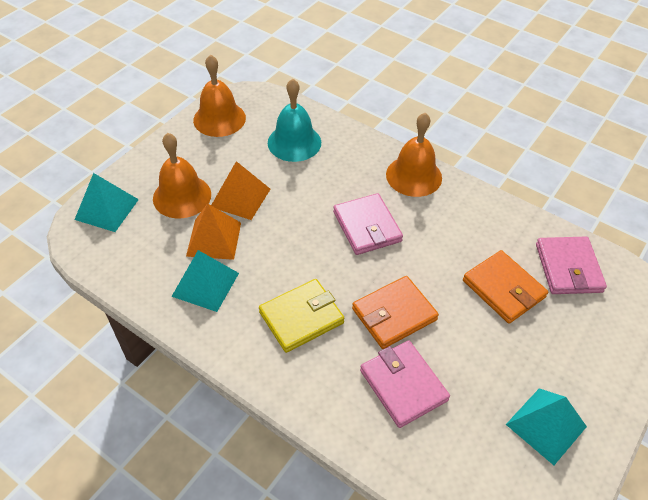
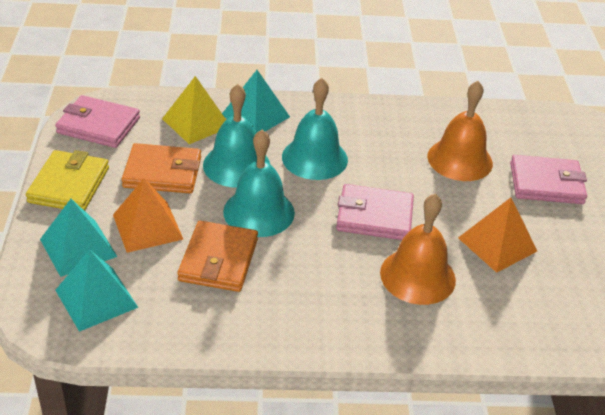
orange bell: 3 -> 2
turquoise bell: 1 -> 3
yellow pyramid: 0 -> 1

